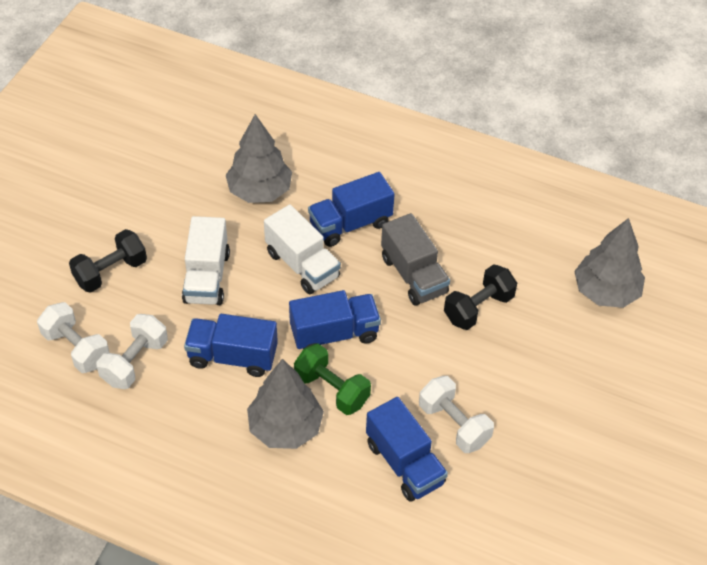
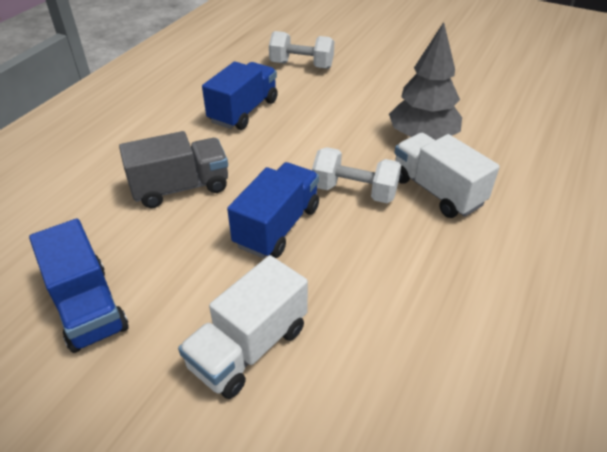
black dumbbell: 2 -> 0
blue truck: 4 -> 3
green dumbbell: 1 -> 0
grey tree: 3 -> 1
white dumbbell: 3 -> 2

